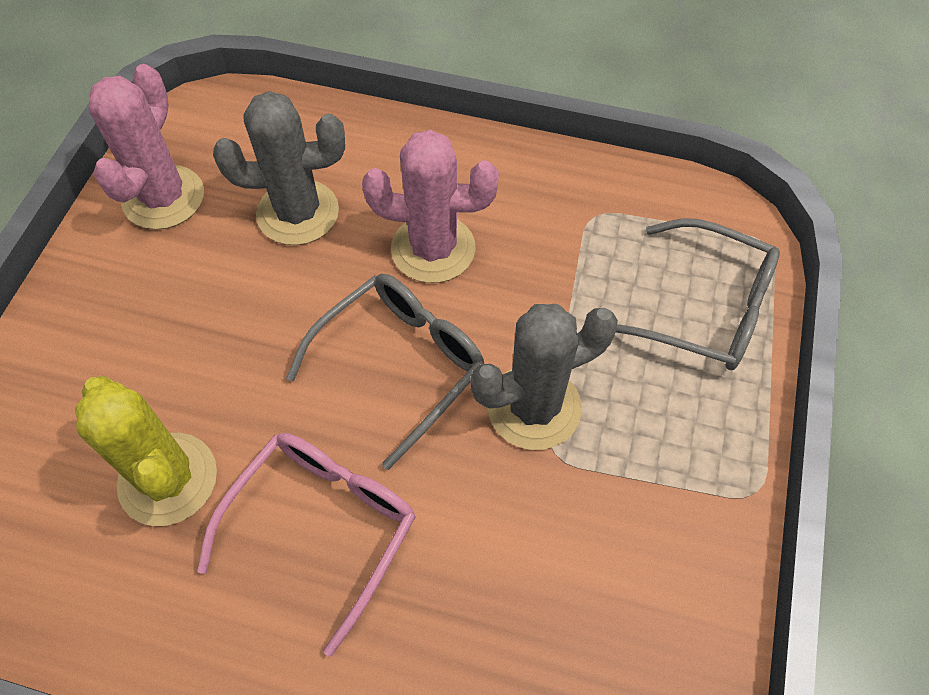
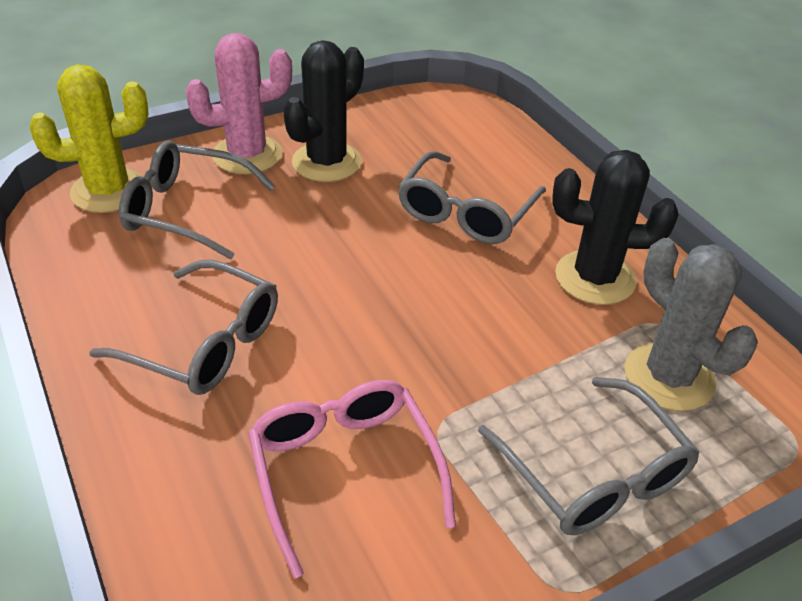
black cactus: 0 -> 2
grey cactus: 2 -> 1
grey glasses: 2 -> 4
pink cactus: 2 -> 1

